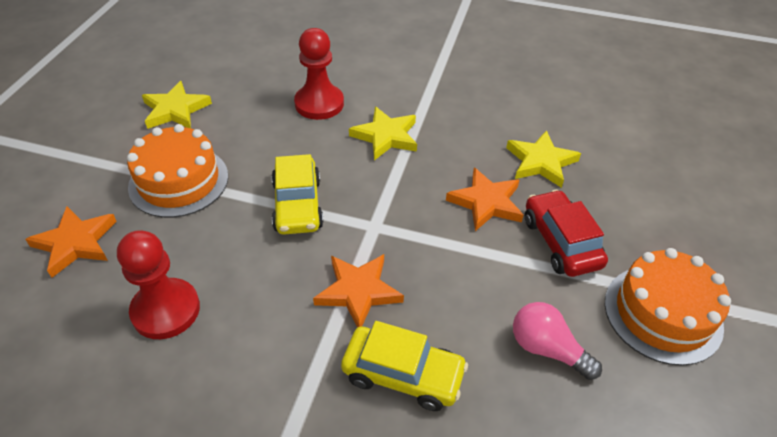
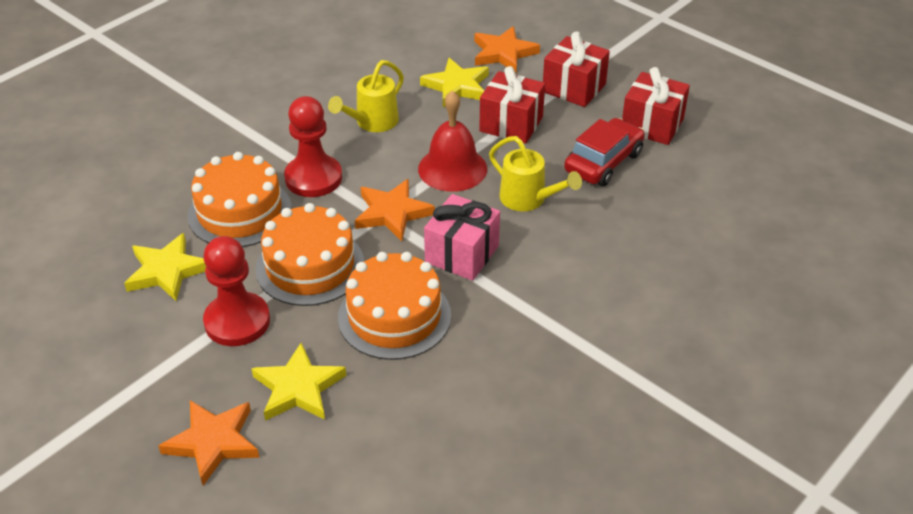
orange cake: 2 -> 3
pink gift: 0 -> 1
pink light bulb: 1 -> 0
red bell: 0 -> 1
red gift: 0 -> 3
yellow car: 2 -> 0
yellow watering can: 0 -> 2

